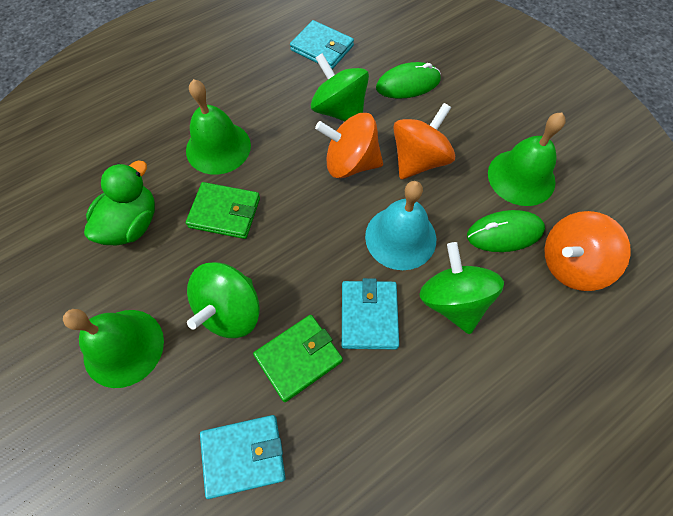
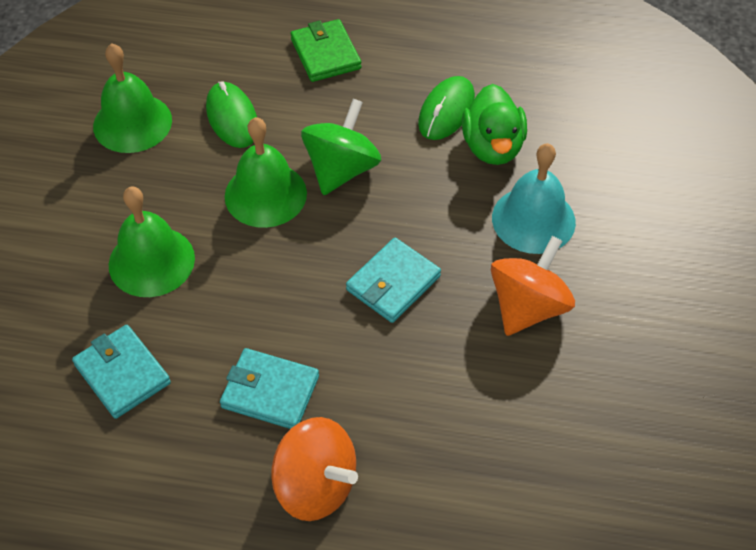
green spinning top: 3 -> 1
green wallet: 2 -> 1
orange spinning top: 3 -> 2

